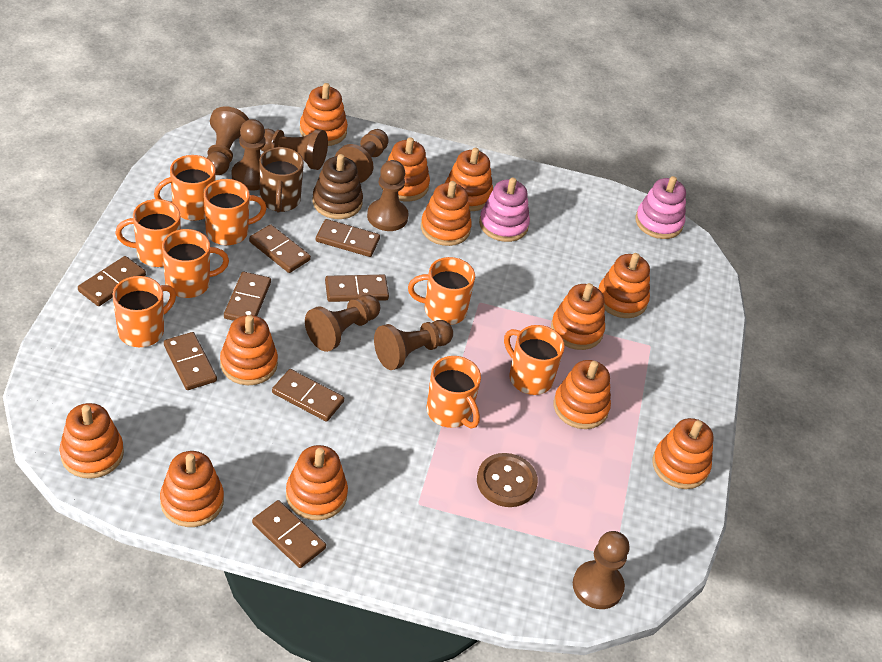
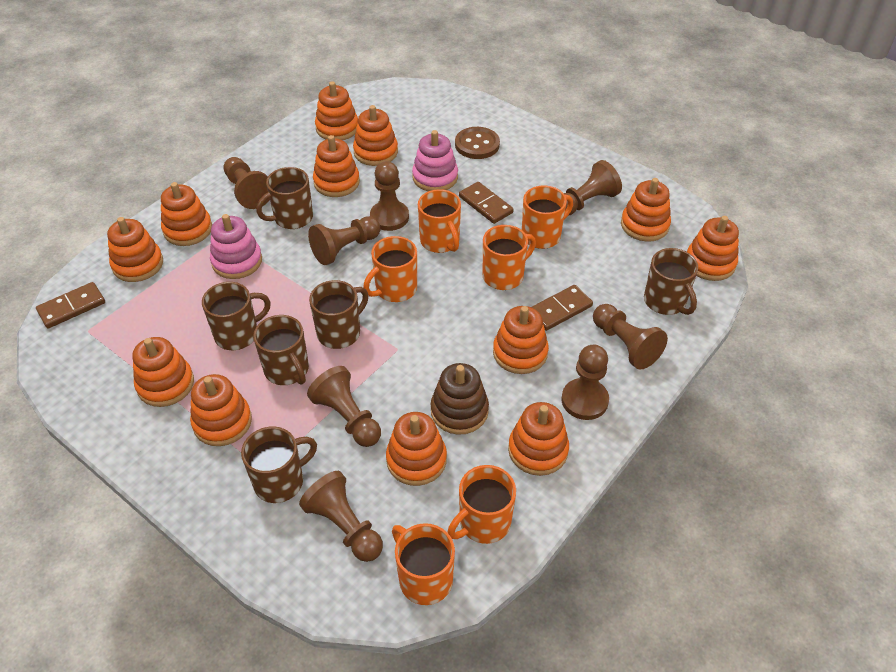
brown domino: 8 -> 3
brown mug: 1 -> 6
orange mug: 8 -> 6

